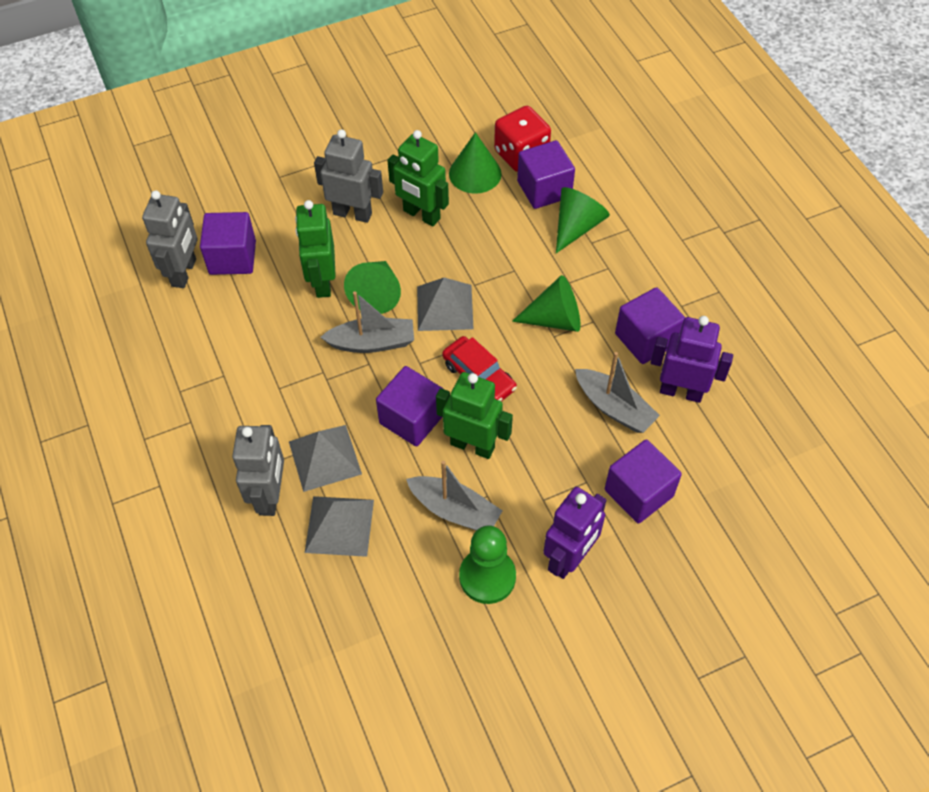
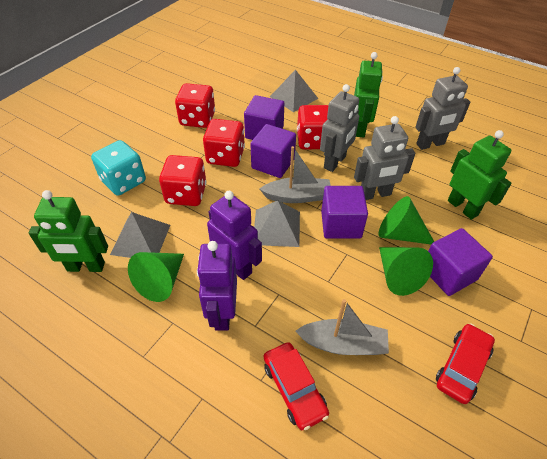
green cone: 4 -> 3
green pawn: 1 -> 0
grey boat: 3 -> 2
purple cube: 5 -> 4
red car: 1 -> 2
red dice: 1 -> 4
turquoise dice: 0 -> 1

